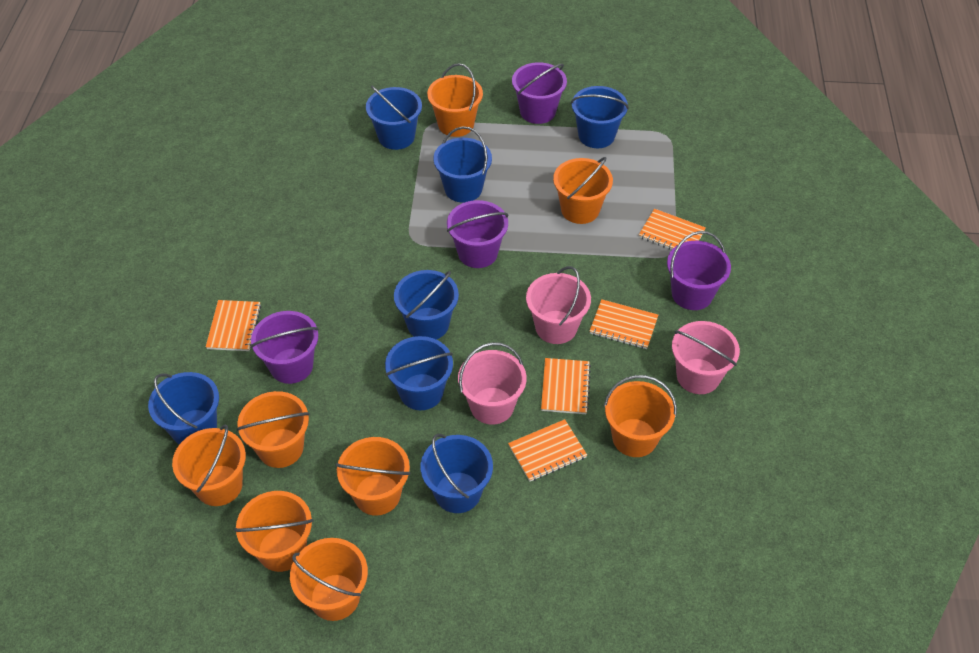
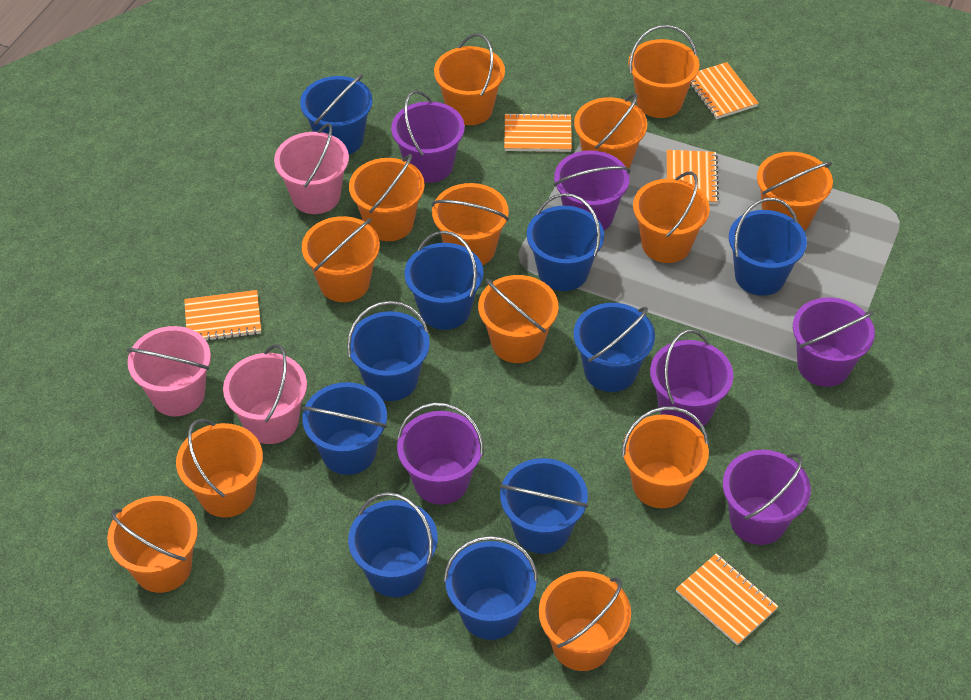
blue bucket: 7 -> 10
orange bucket: 8 -> 13
purple bucket: 4 -> 6

